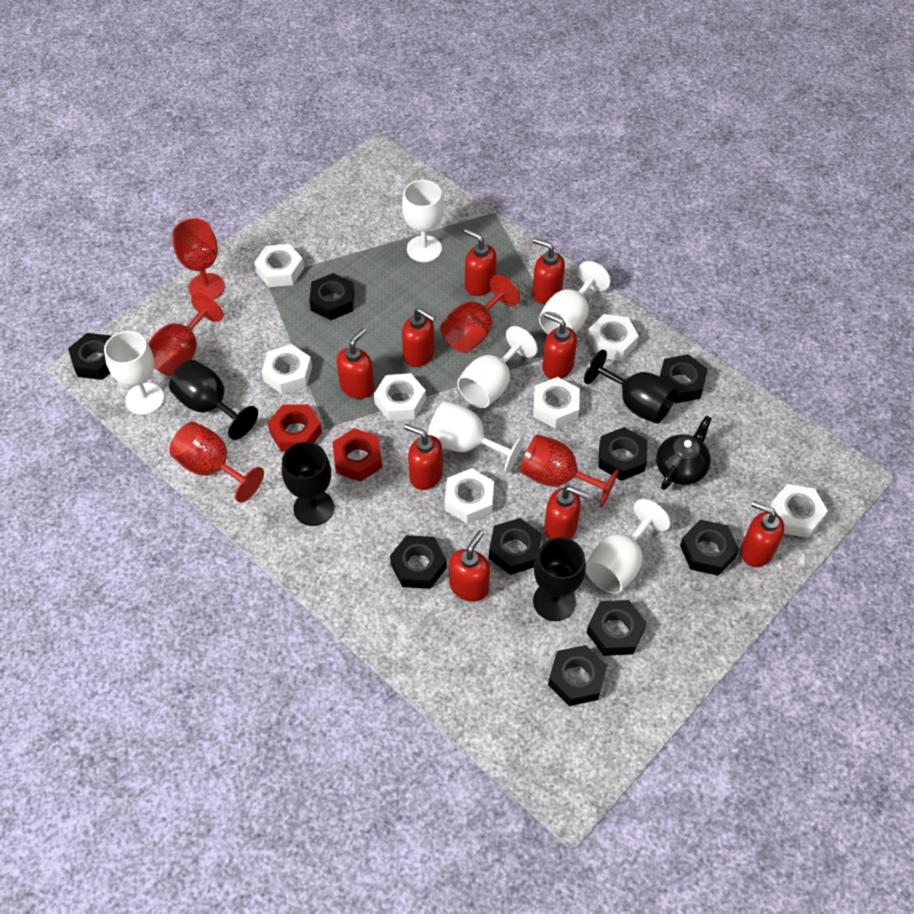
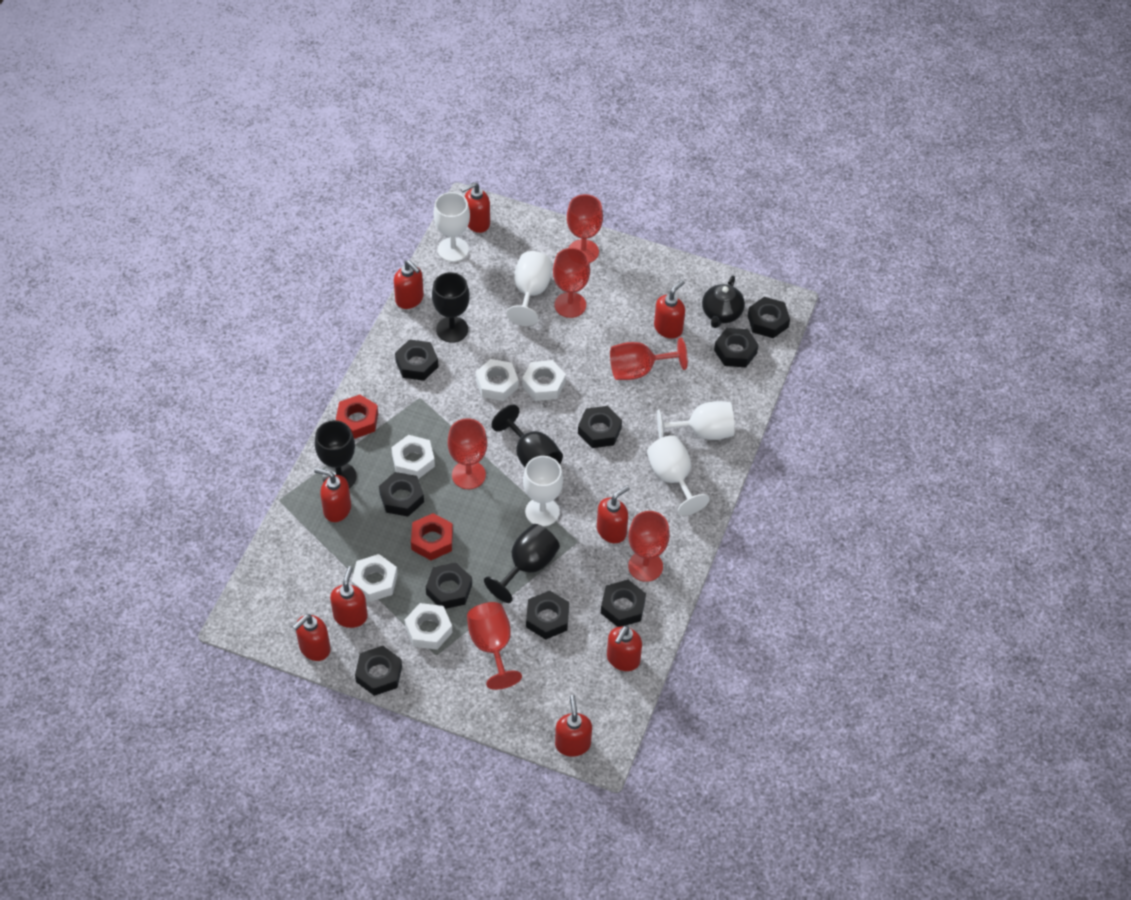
red goblet: 5 -> 6
white goblet: 6 -> 5
white nut: 7 -> 5

